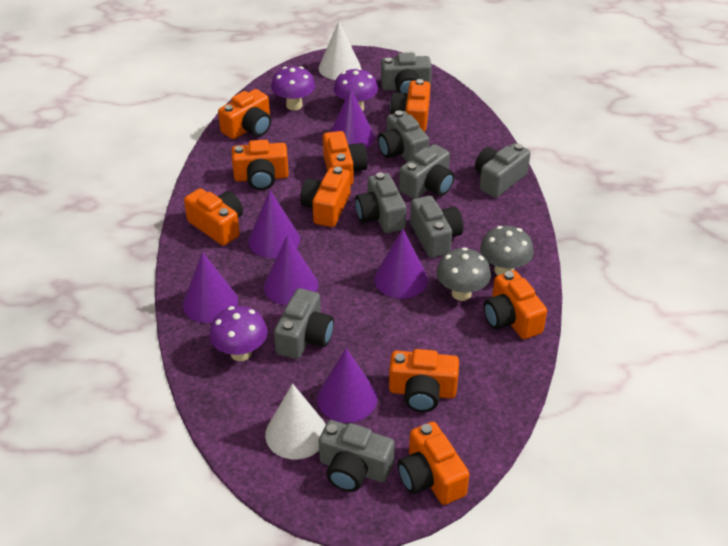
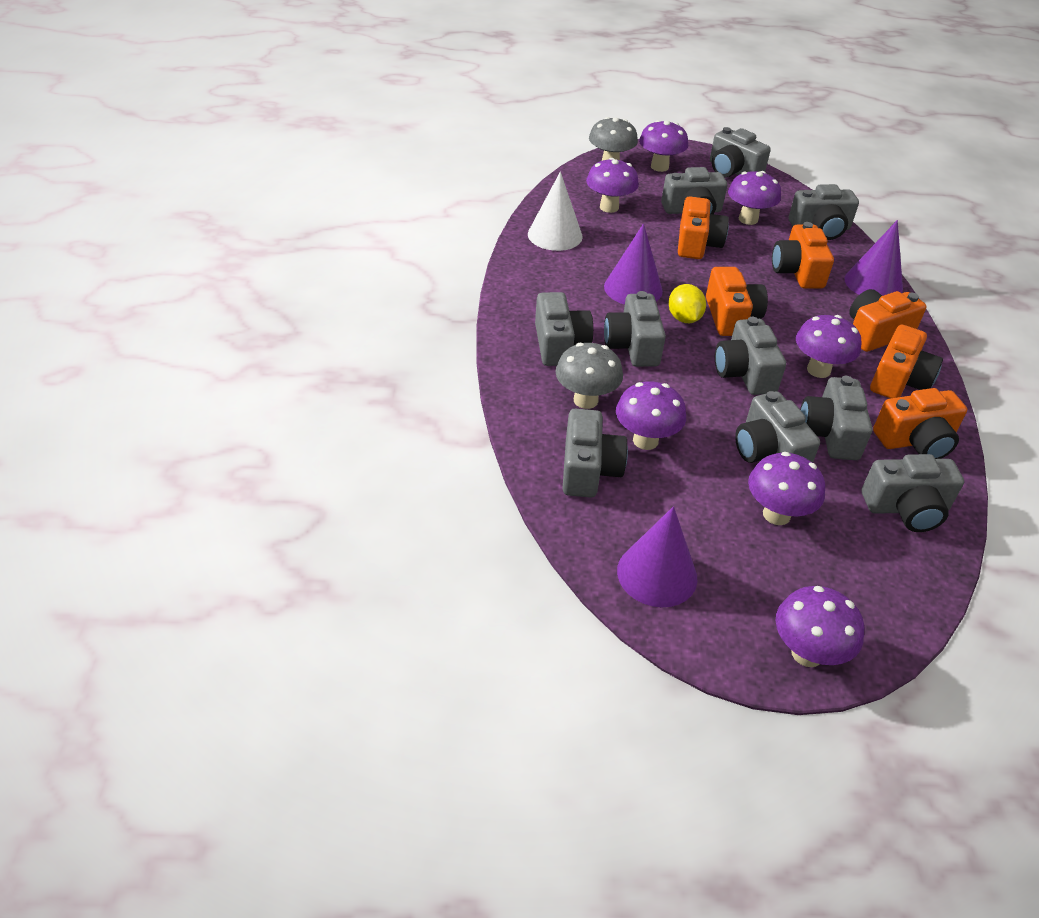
grey camera: 8 -> 10
orange camera: 9 -> 6
purple cone: 6 -> 3
purple mushroom: 3 -> 7
white cone: 2 -> 1
yellow lemon: 0 -> 1

